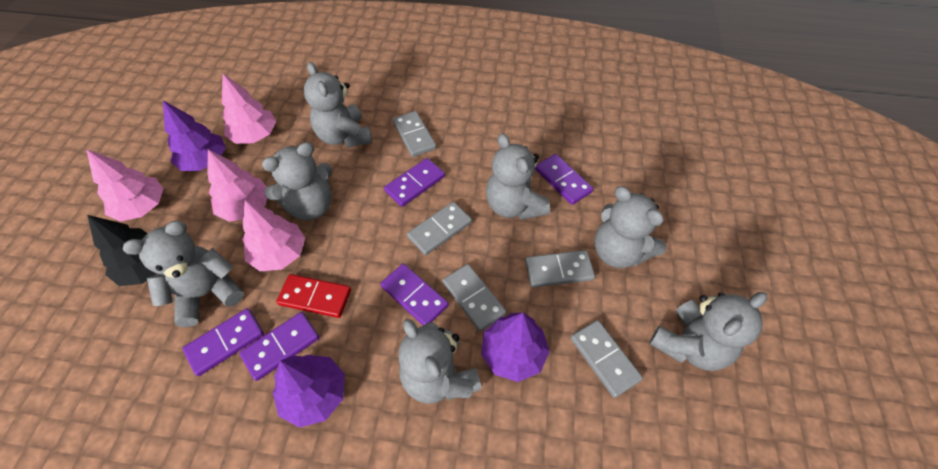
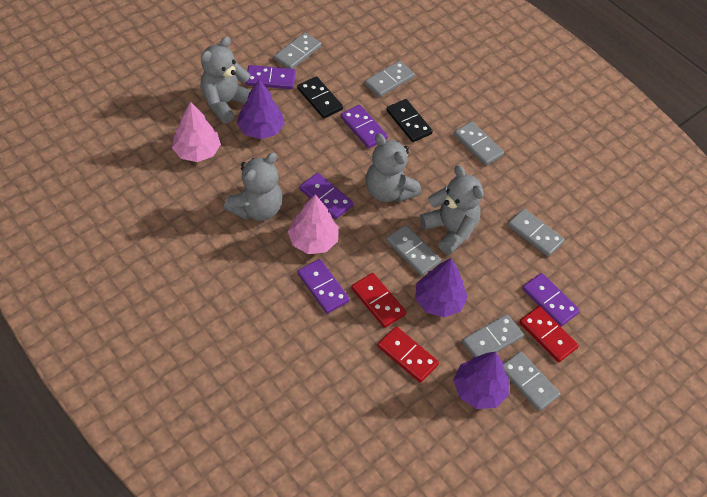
black domino: 0 -> 2
black tree: 1 -> 0
grey domino: 5 -> 7
grey teddy bear: 7 -> 4
pink tree: 4 -> 2
red domino: 1 -> 3

